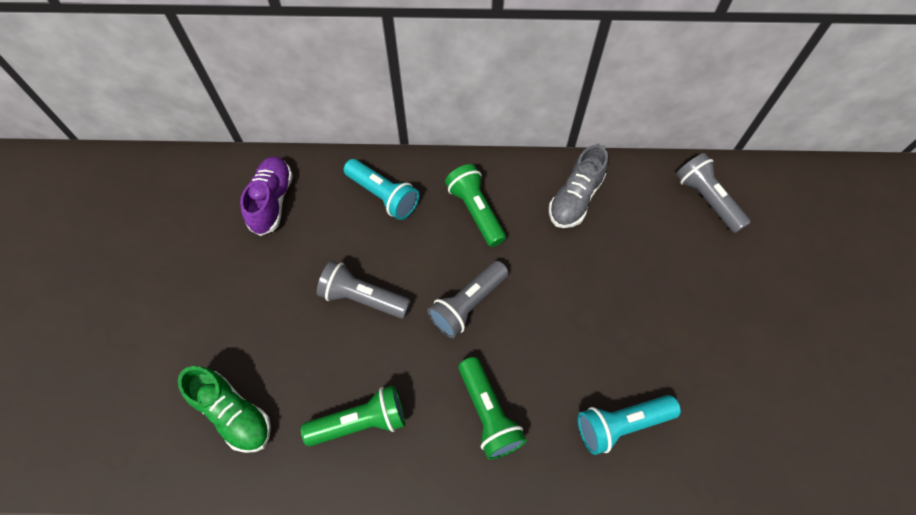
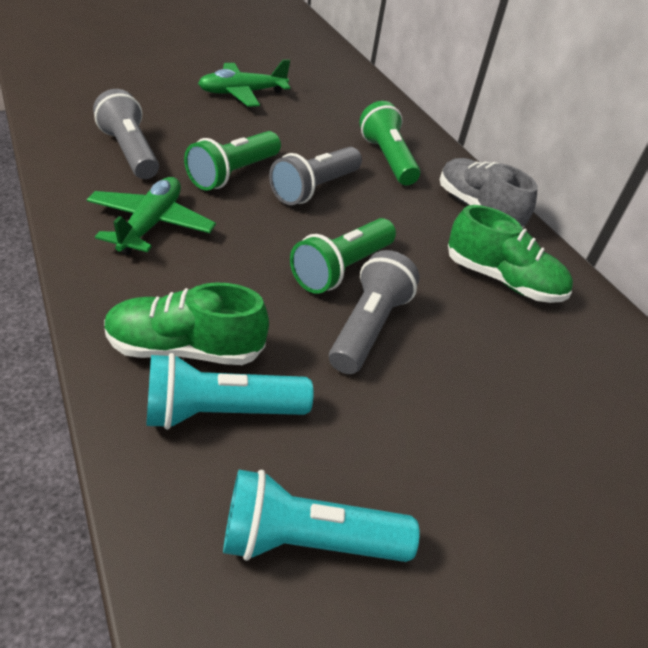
green plane: 0 -> 2
green shoe: 1 -> 2
purple shoe: 1 -> 0

